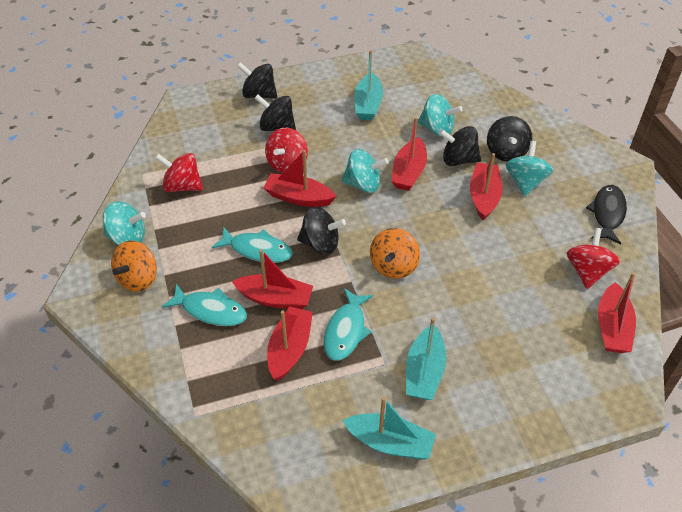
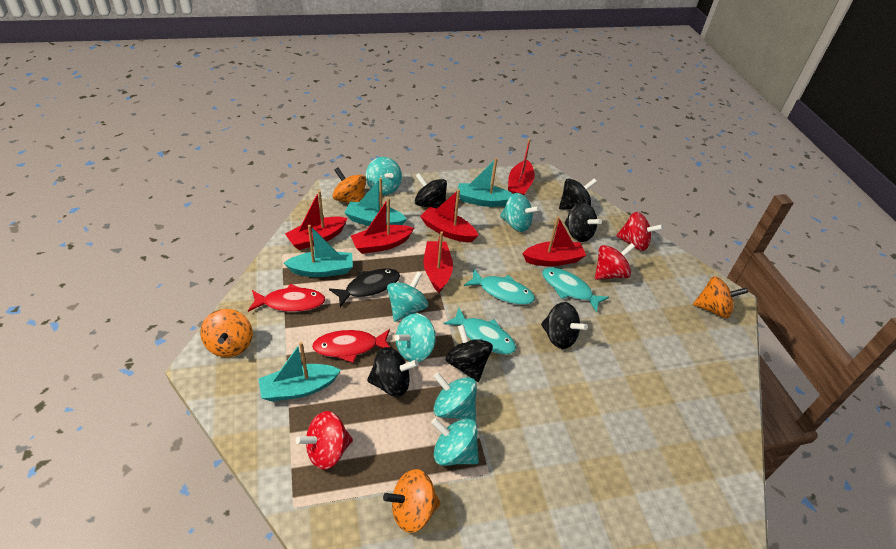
black spinning top: 5 -> 6
orange spinning top: 2 -> 4
red fish: 0 -> 2
turquoise boat: 3 -> 4
turquoise spinning top: 4 -> 6

